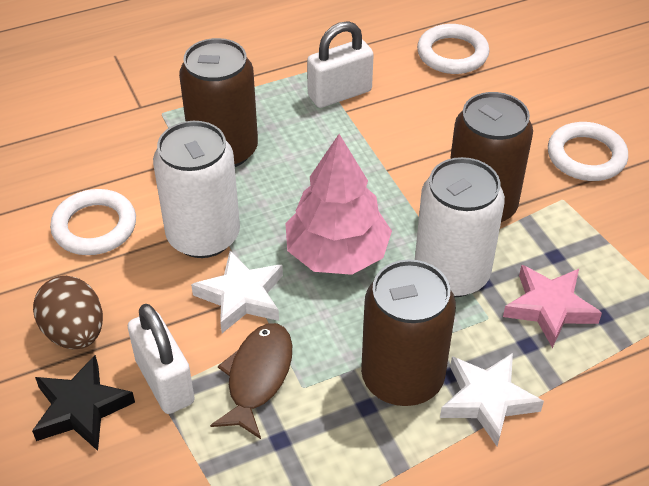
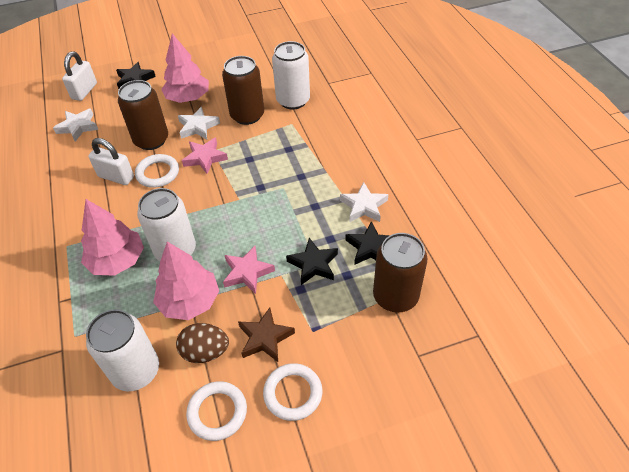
black star: 1 -> 3
brown fish: 1 -> 0
brown star: 0 -> 1
pink star: 1 -> 2
pink tree: 1 -> 3
white can: 2 -> 3
white star: 2 -> 3

